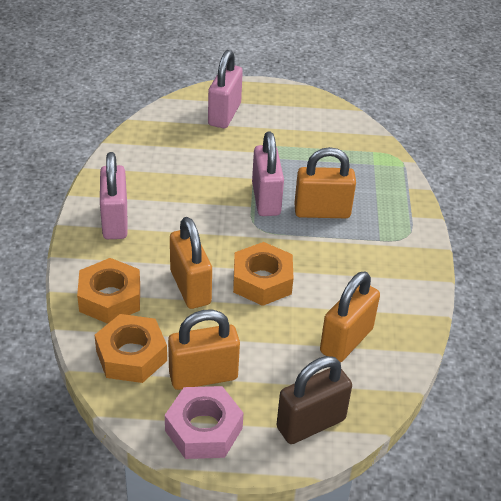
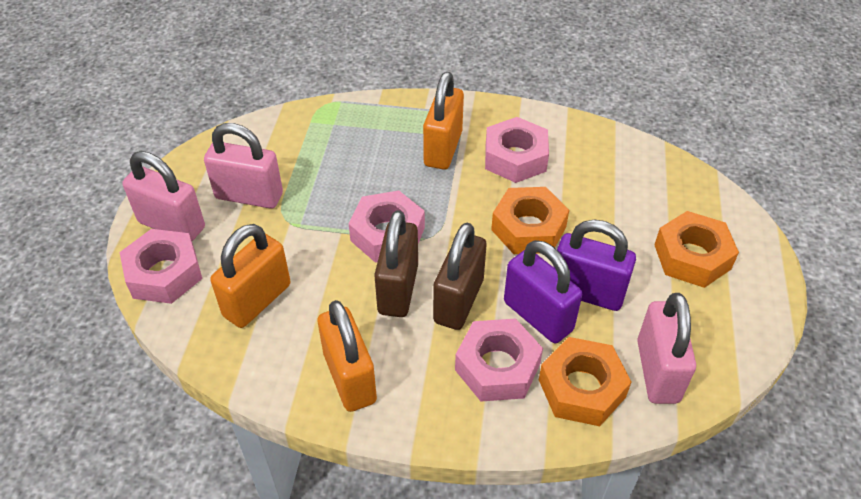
brown padlock: 1 -> 2
orange padlock: 4 -> 3
pink nut: 1 -> 4
purple padlock: 0 -> 2

